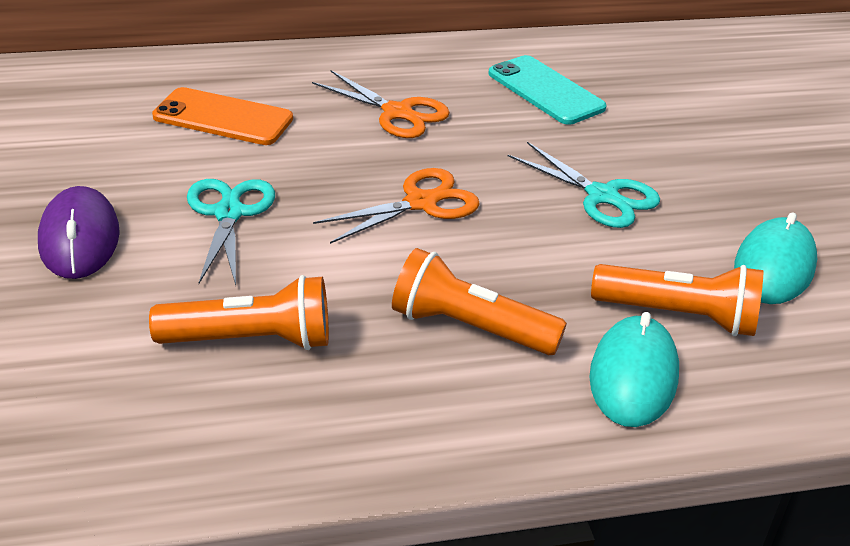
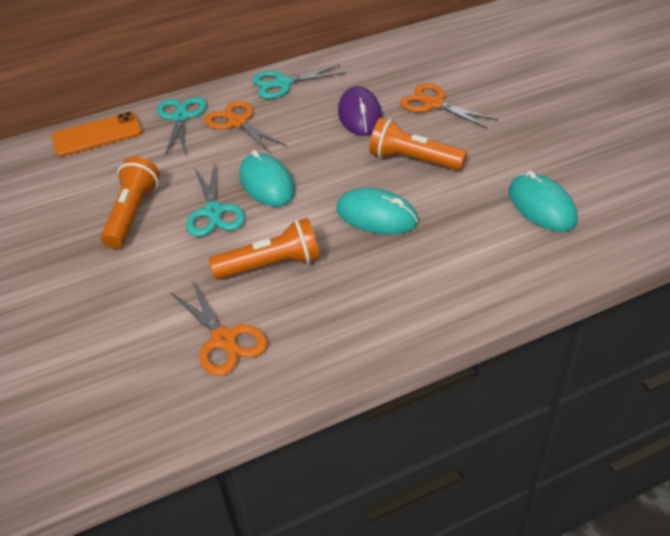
orange scissors: 2 -> 3
turquoise mouse: 2 -> 3
turquoise phone: 1 -> 0
turquoise scissors: 2 -> 3

